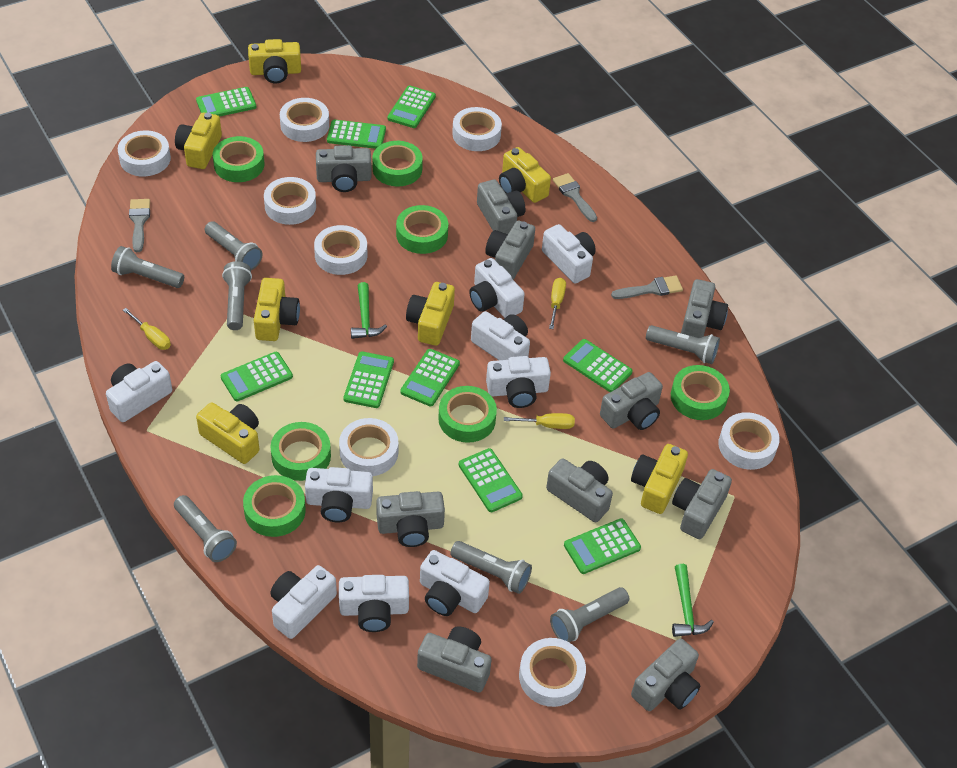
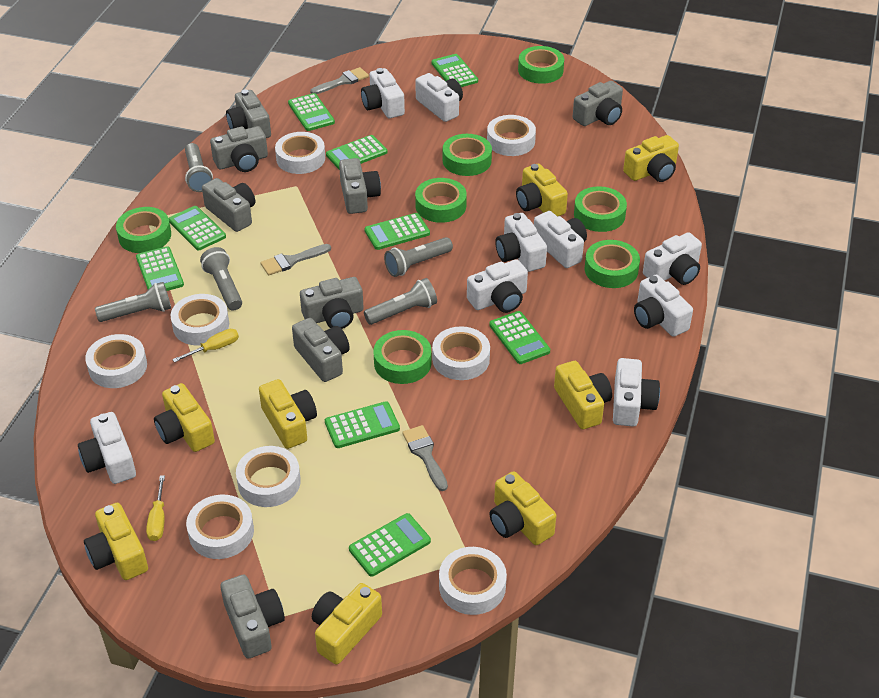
green hammer: 2 -> 0
grey camera: 10 -> 8
grey flashlight: 7 -> 5
yellow camera: 7 -> 8
yellow screwdriver: 3 -> 2

